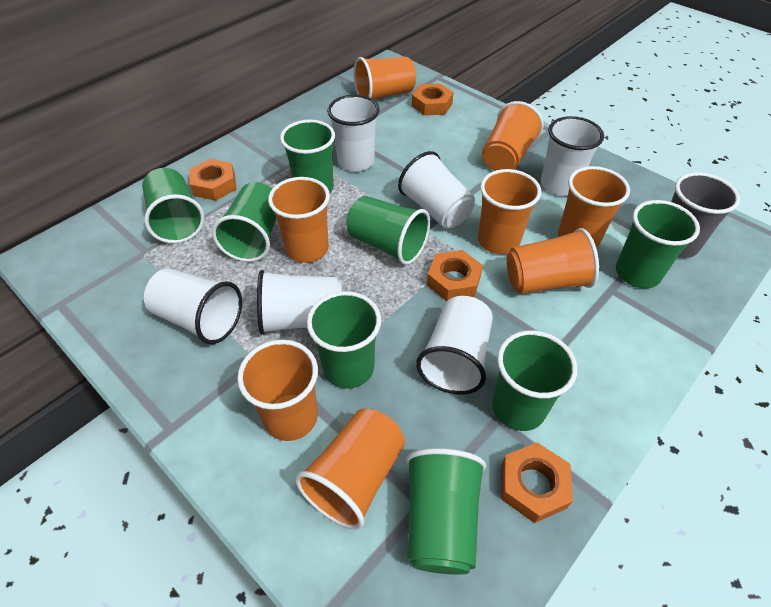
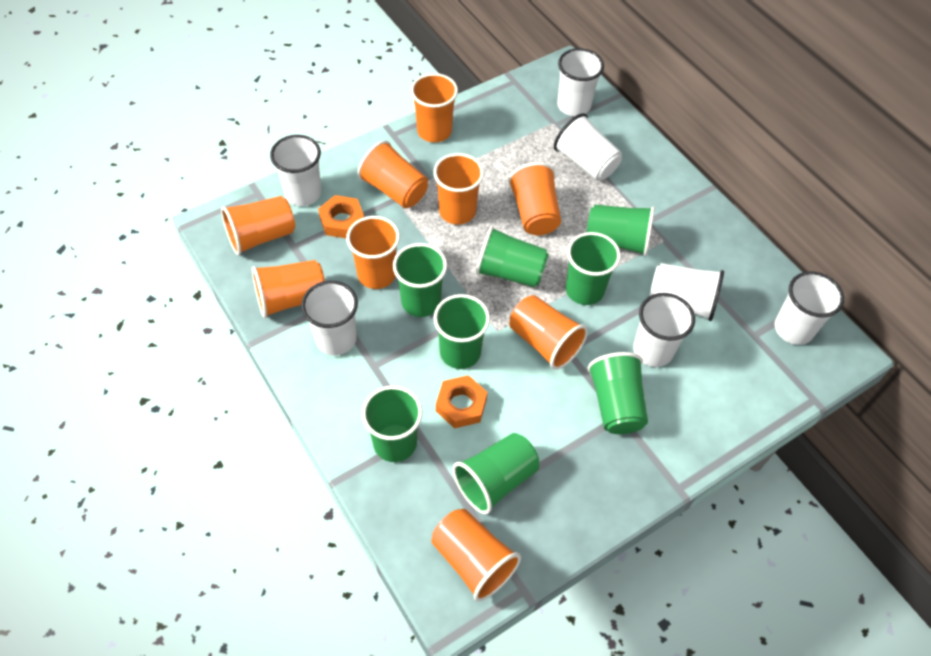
grey cup: 1 -> 0
orange cup: 8 -> 9
orange nut: 4 -> 2
white cup: 6 -> 7

